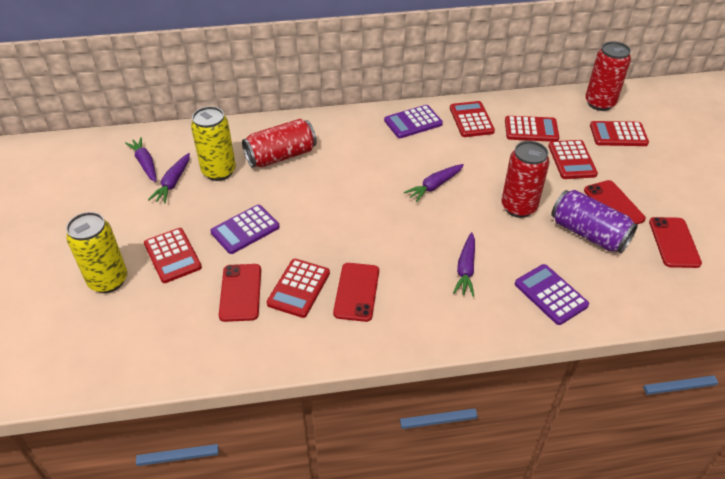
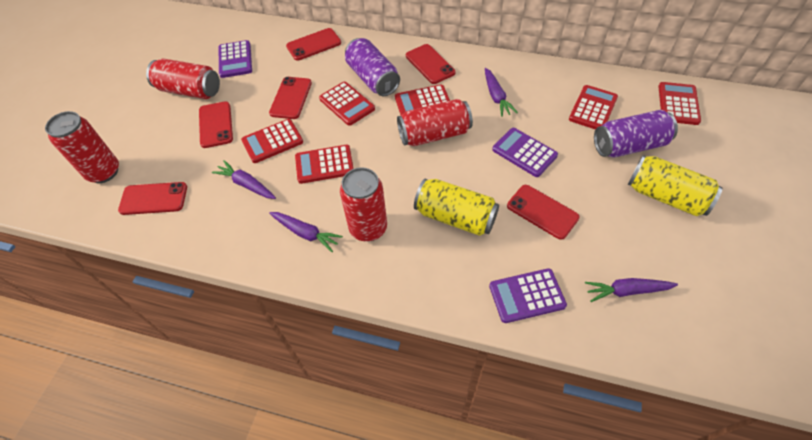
purple can: 1 -> 2
red can: 3 -> 4
red phone: 4 -> 6

